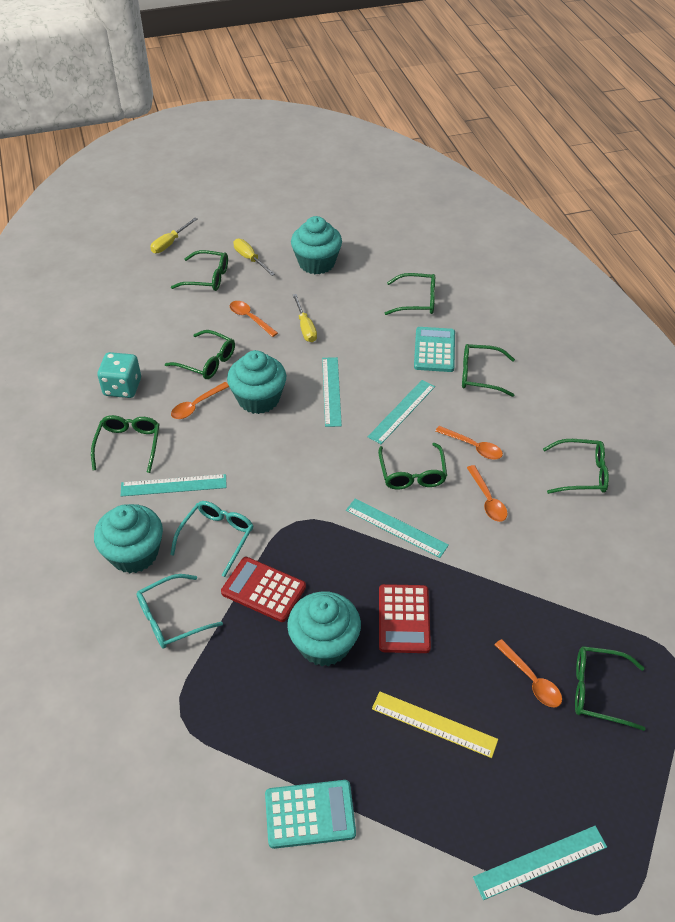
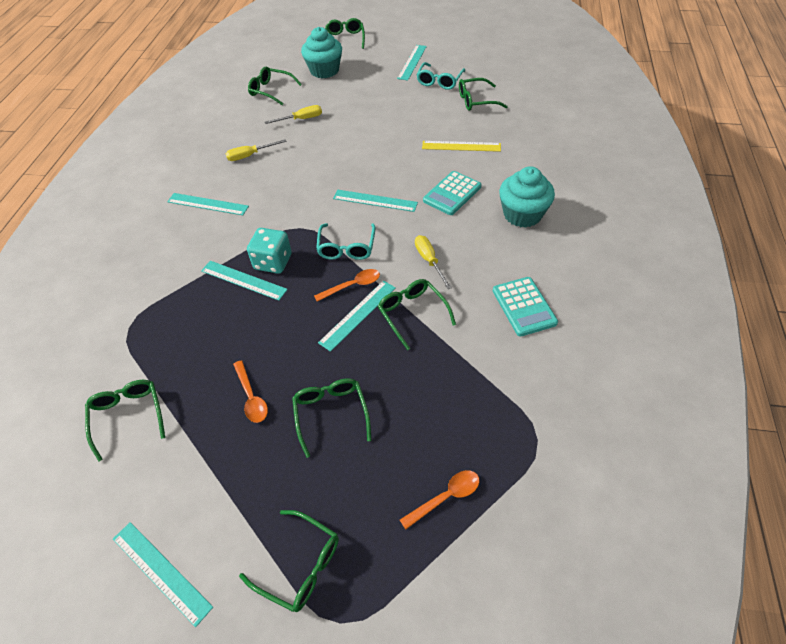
green glasses: 8 -> 7
orange spoon: 5 -> 3
red calculator: 2 -> 0
turquoise cupcake: 4 -> 2
turquoise ruler: 5 -> 6

